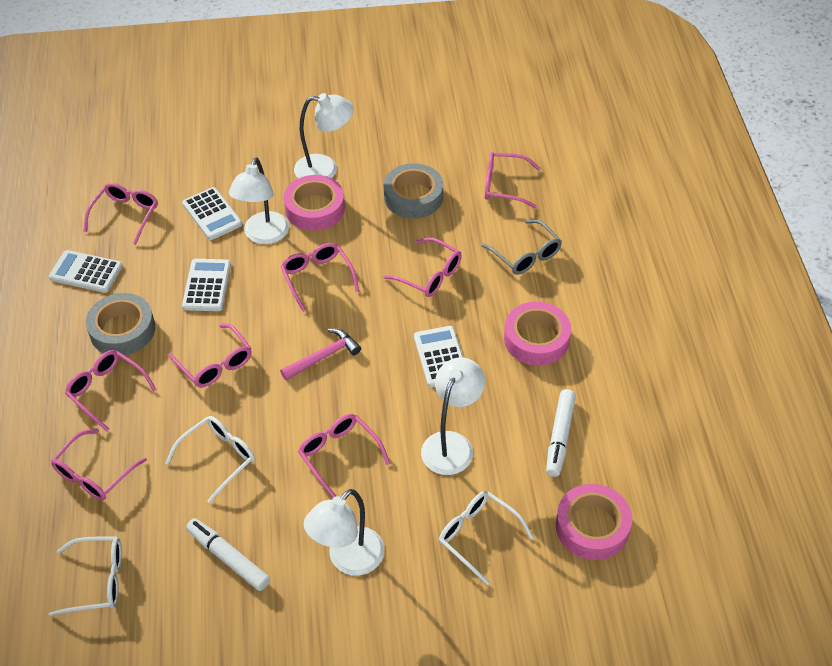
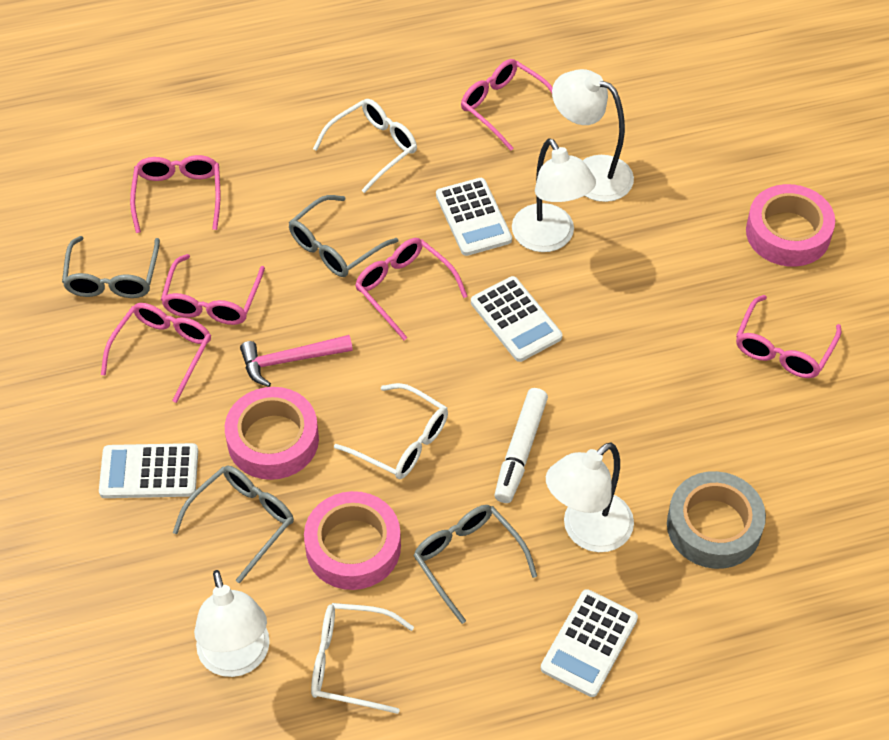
grey glasses: 1 -> 4
grey tape: 2 -> 1
pink glasses: 8 -> 6
white marker: 2 -> 1

